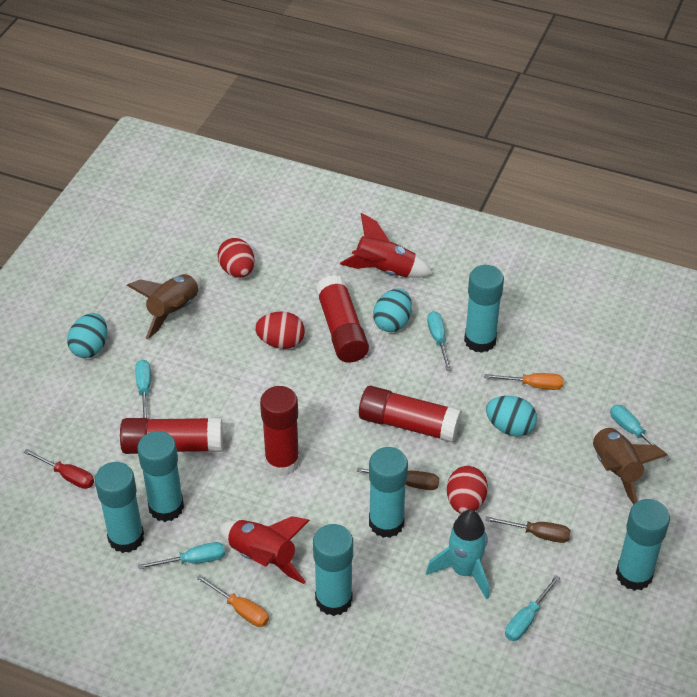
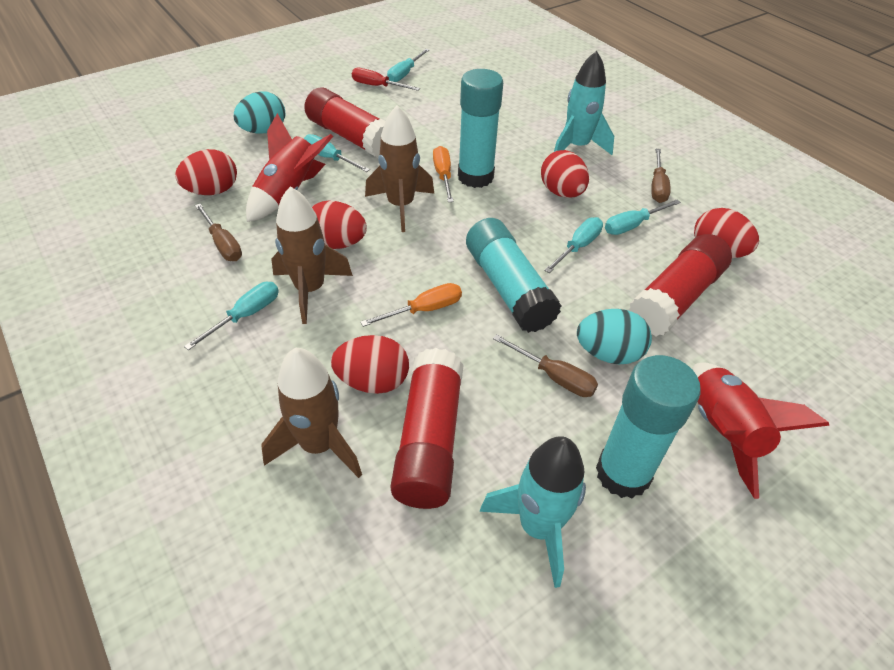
brown rocket: 2 -> 3
brown screwdriver: 2 -> 3
red egg: 3 -> 5
red glue stick: 4 -> 3
turquoise egg: 3 -> 2
turquoise glue stick: 6 -> 3
turquoise rocket: 1 -> 2

